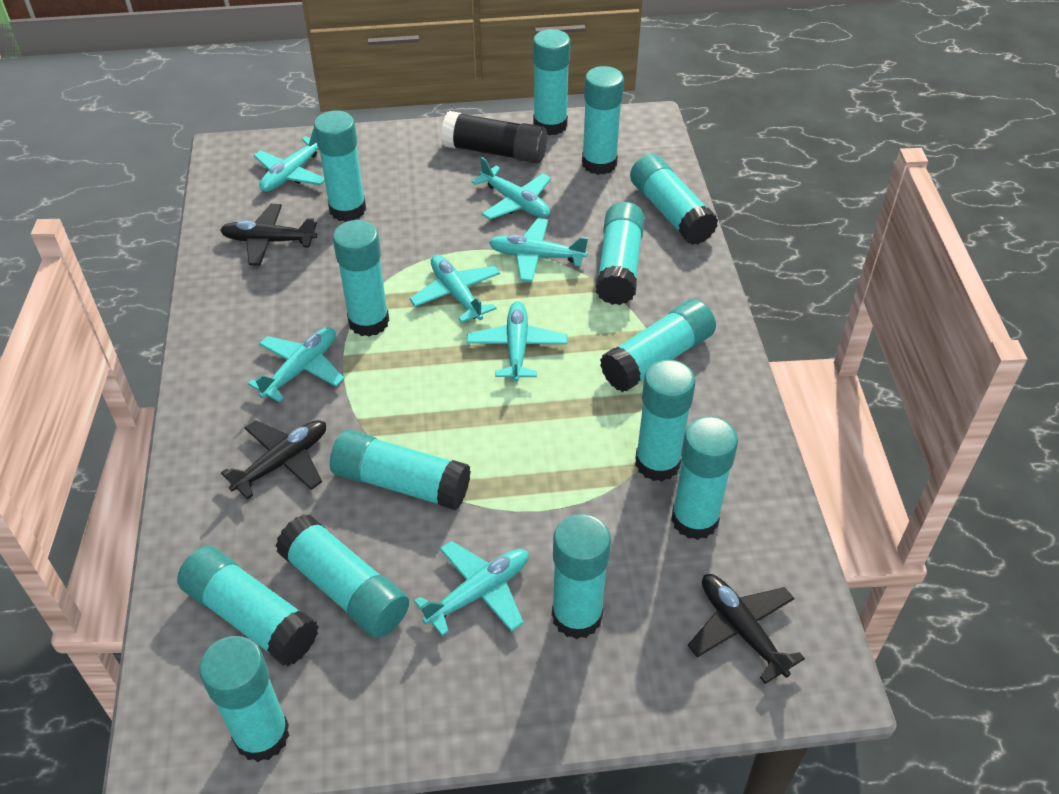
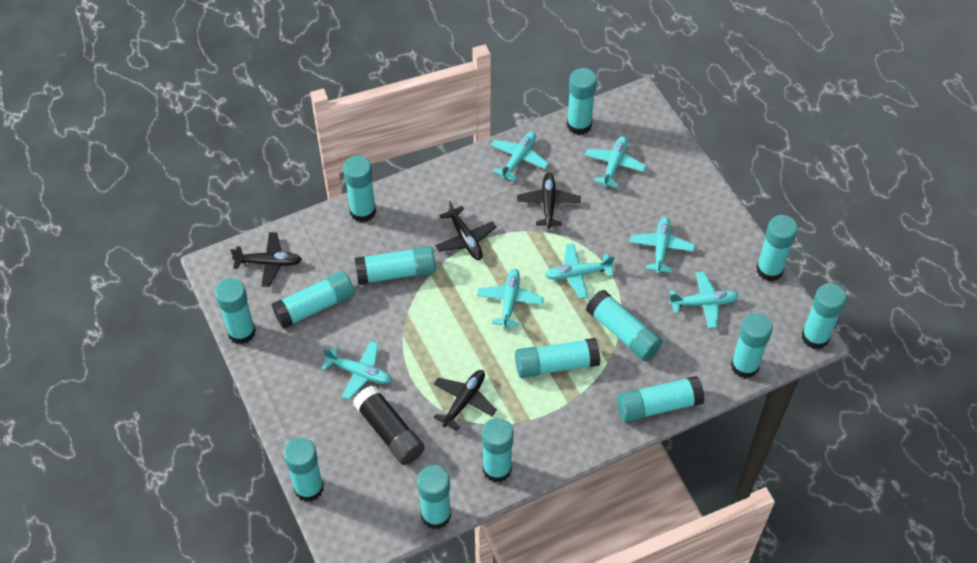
black plane: 3 -> 4

